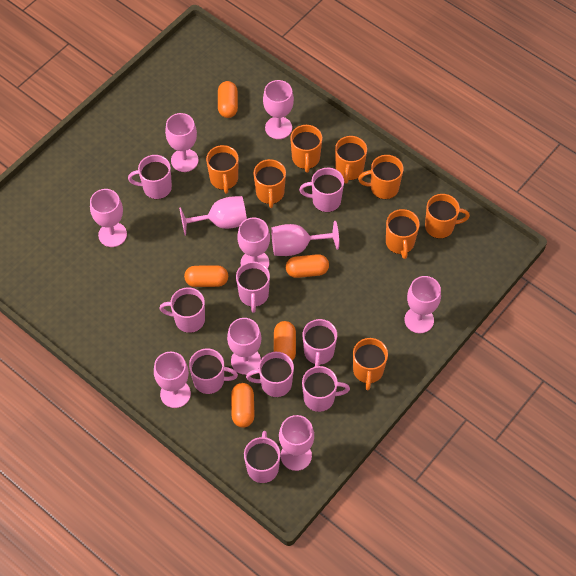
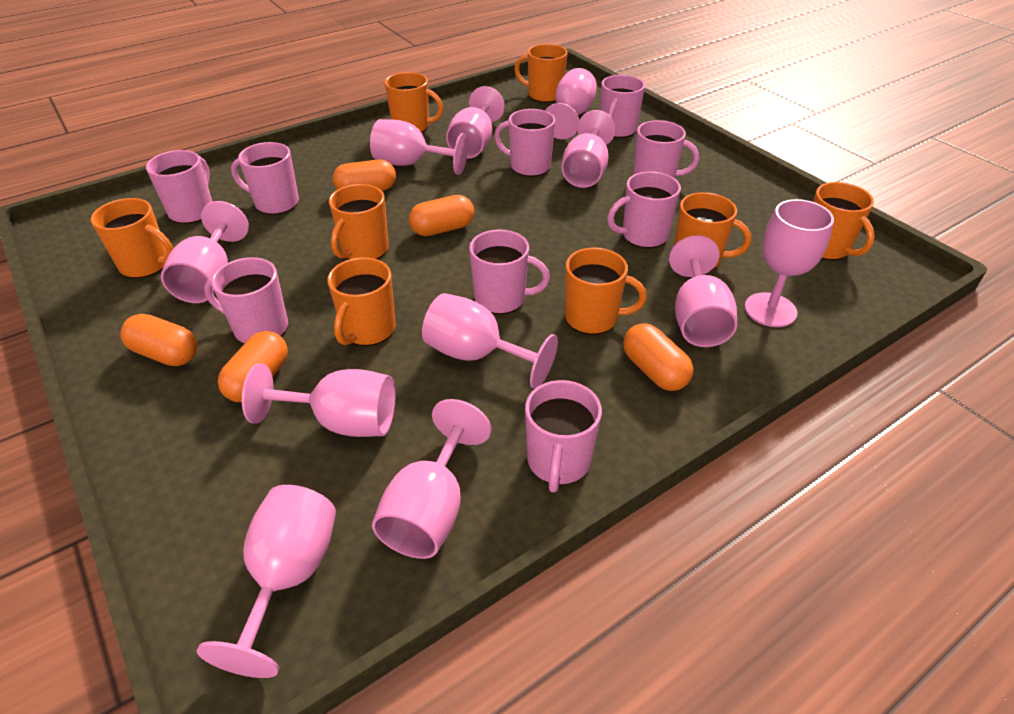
pink goblet: 10 -> 11

